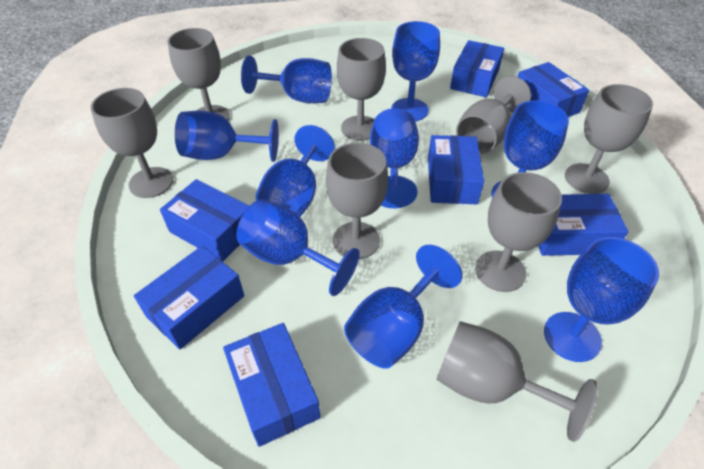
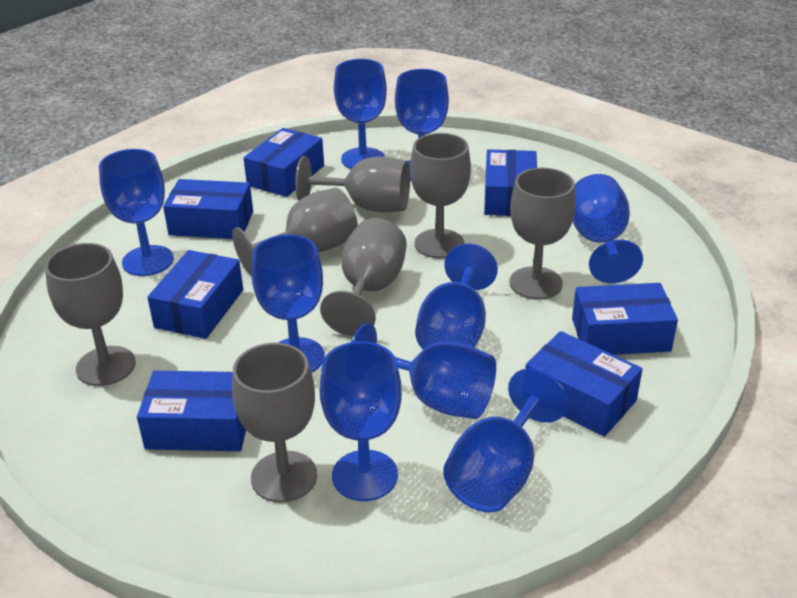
grey goblet: 8 -> 7

